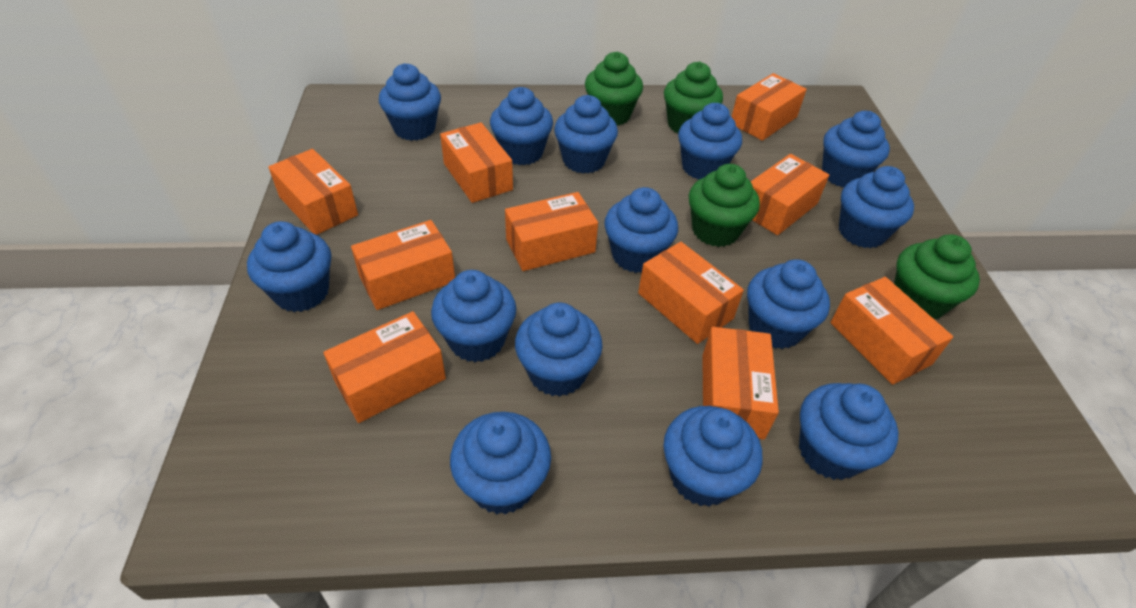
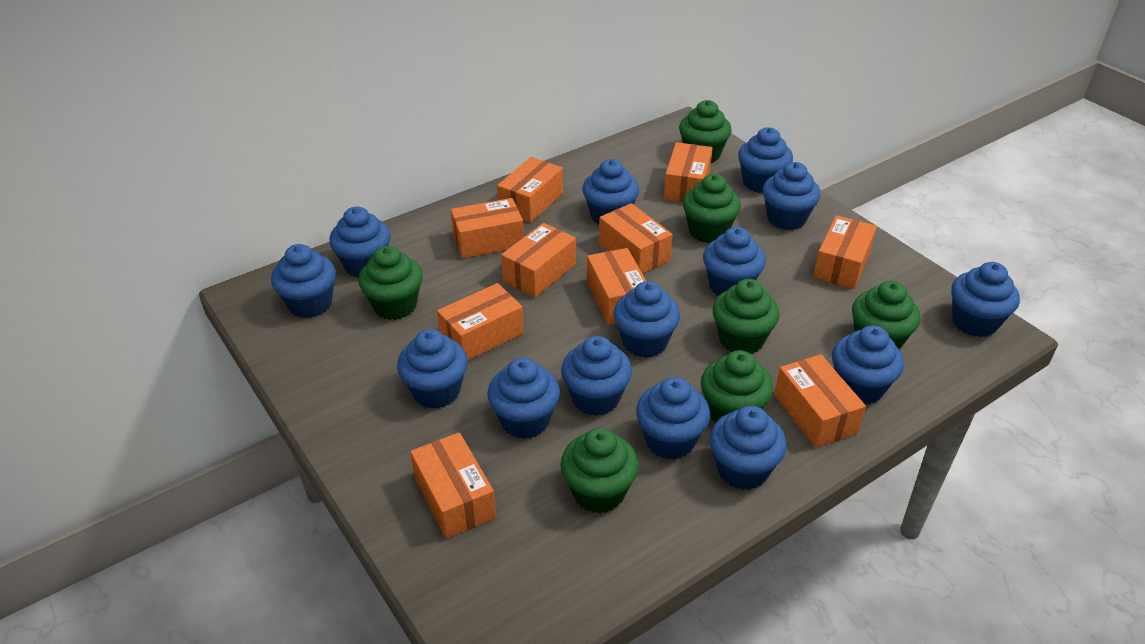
green cupcake: 4 -> 7

